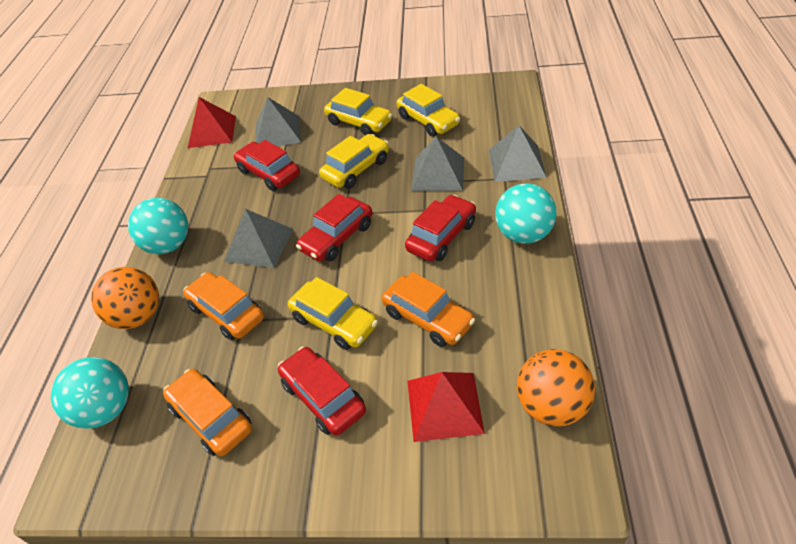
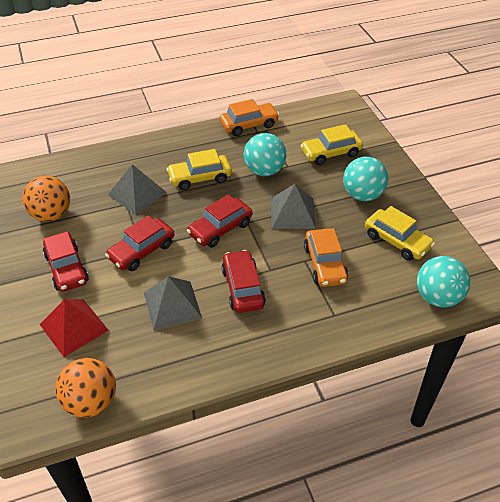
grey pyramid: 4 -> 3
orange car: 3 -> 2
red pyramid: 2 -> 1
yellow car: 4 -> 3

